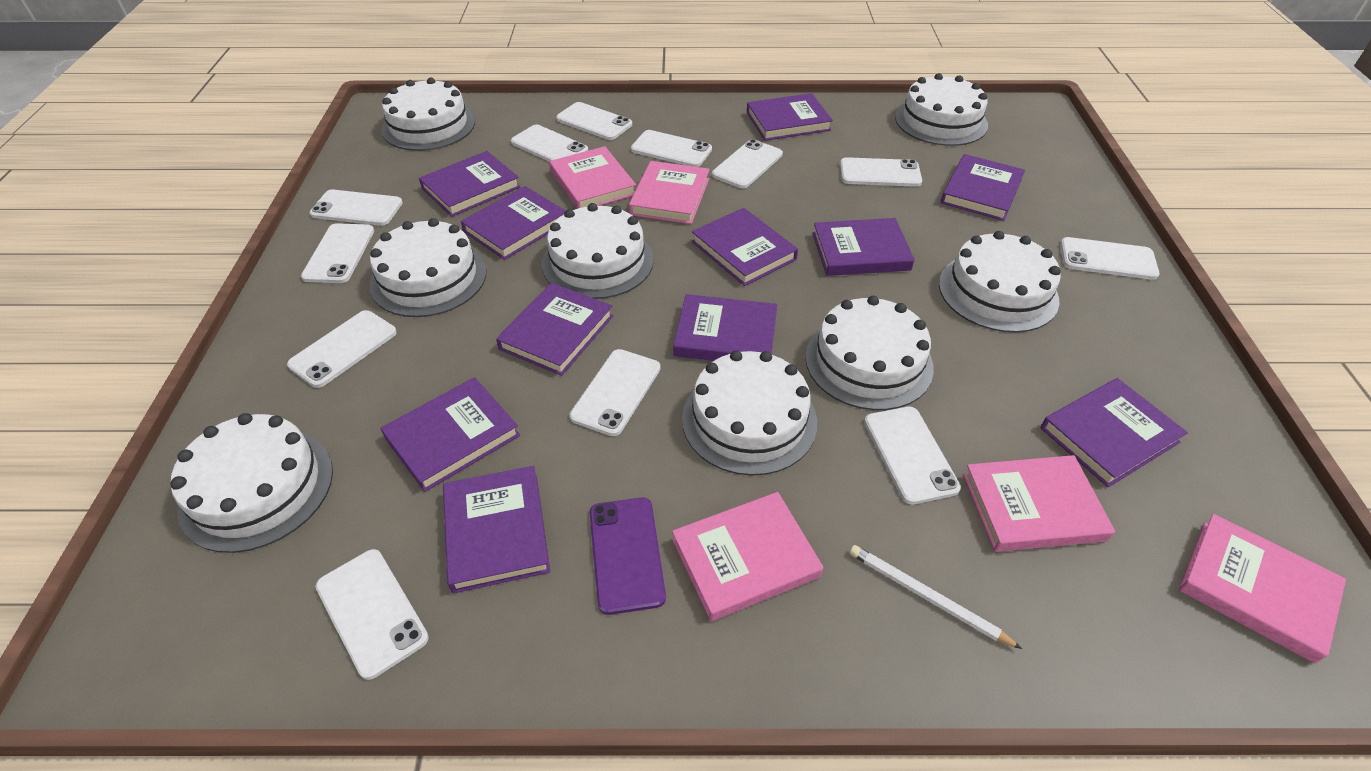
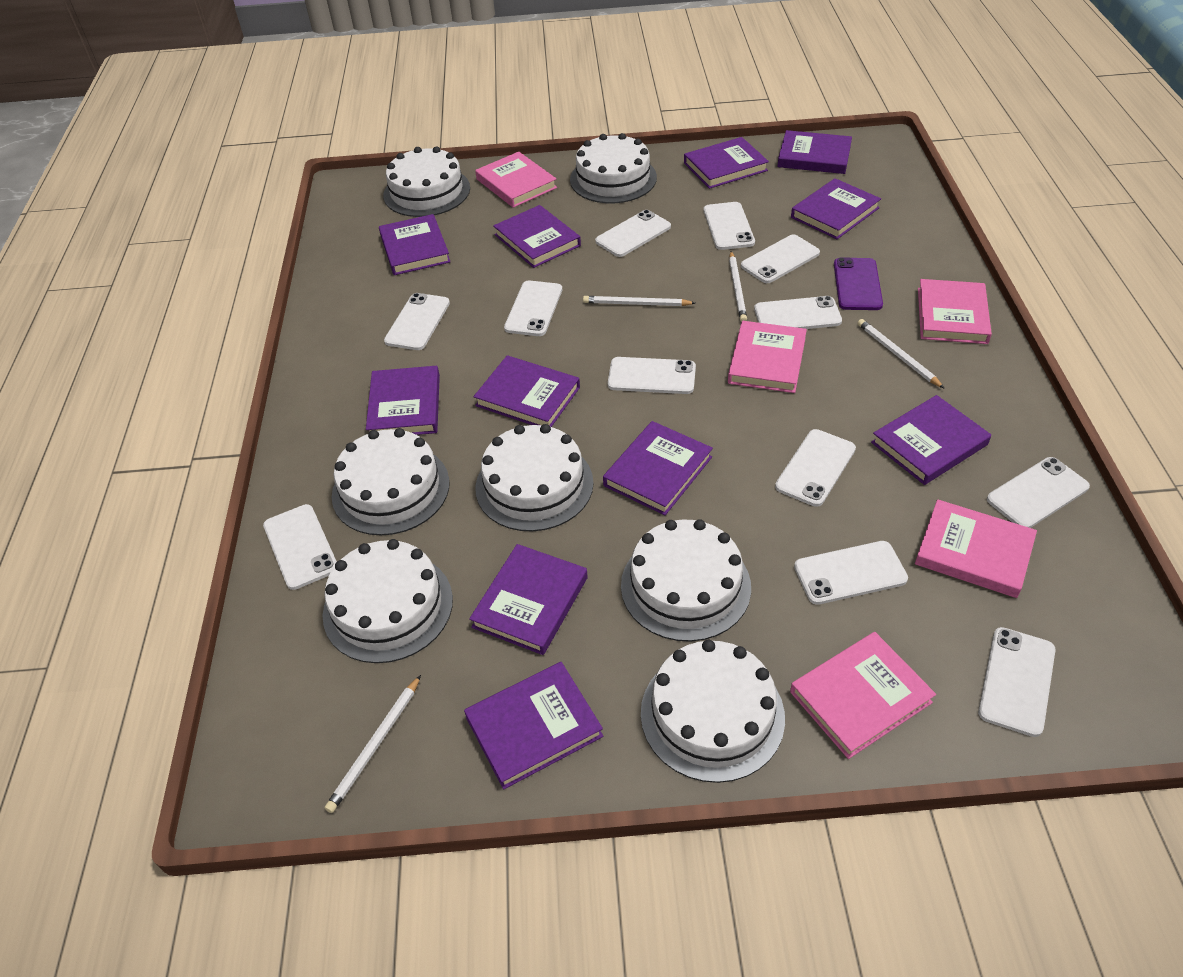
white cake: 8 -> 7
white pencil: 1 -> 4

